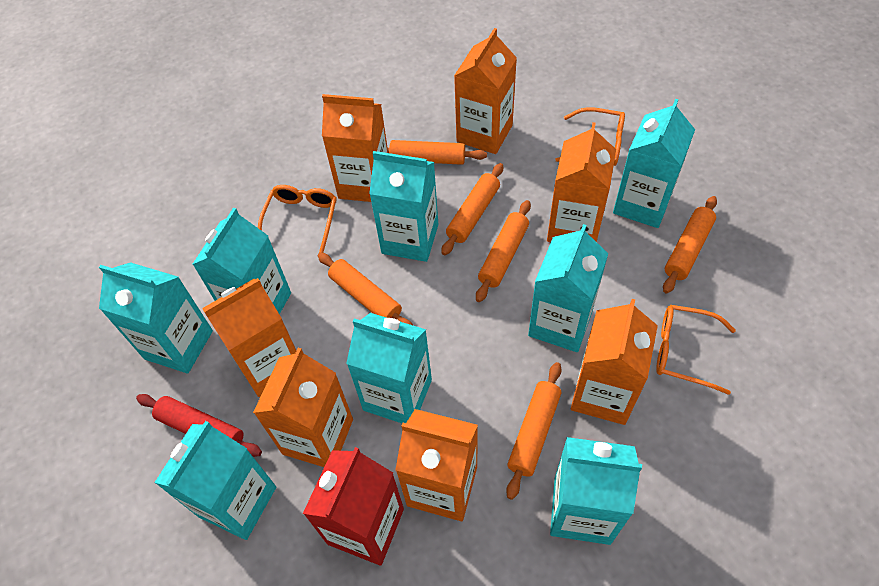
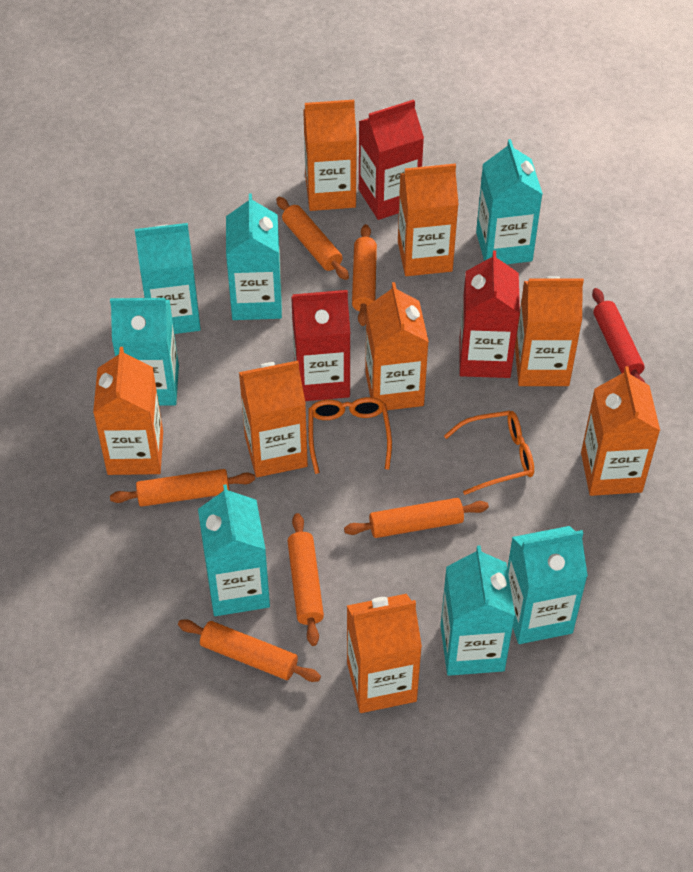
orange carton: 7 -> 8
orange glasses: 3 -> 2
red carton: 1 -> 3
turquoise carton: 8 -> 7

